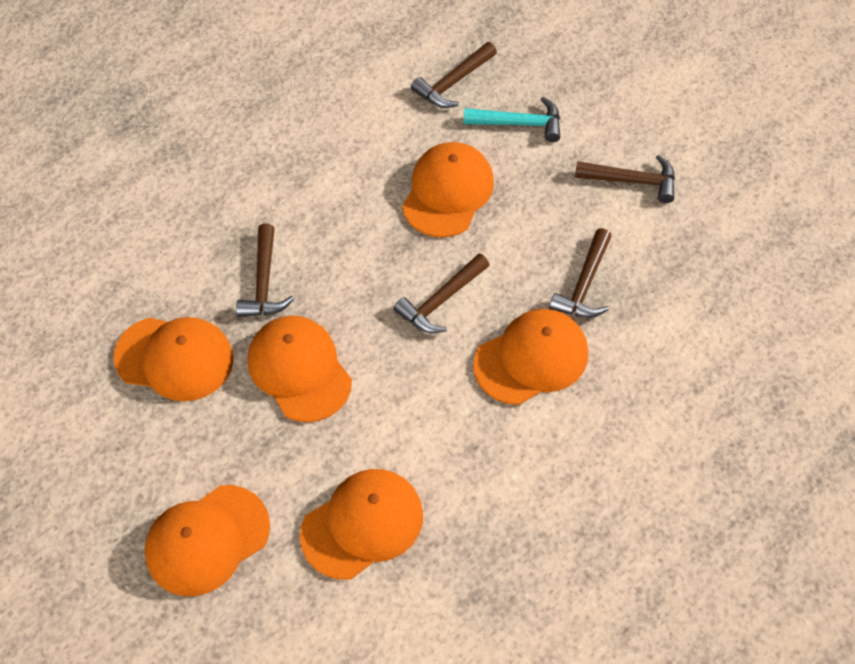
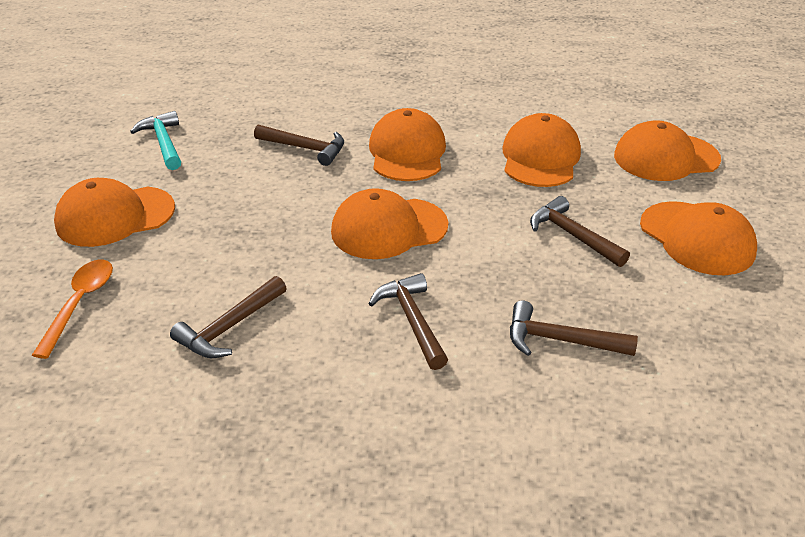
orange spoon: 0 -> 1

